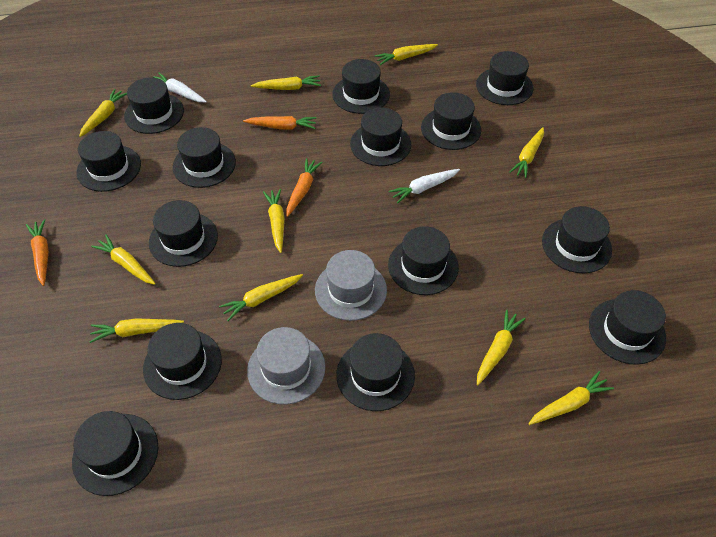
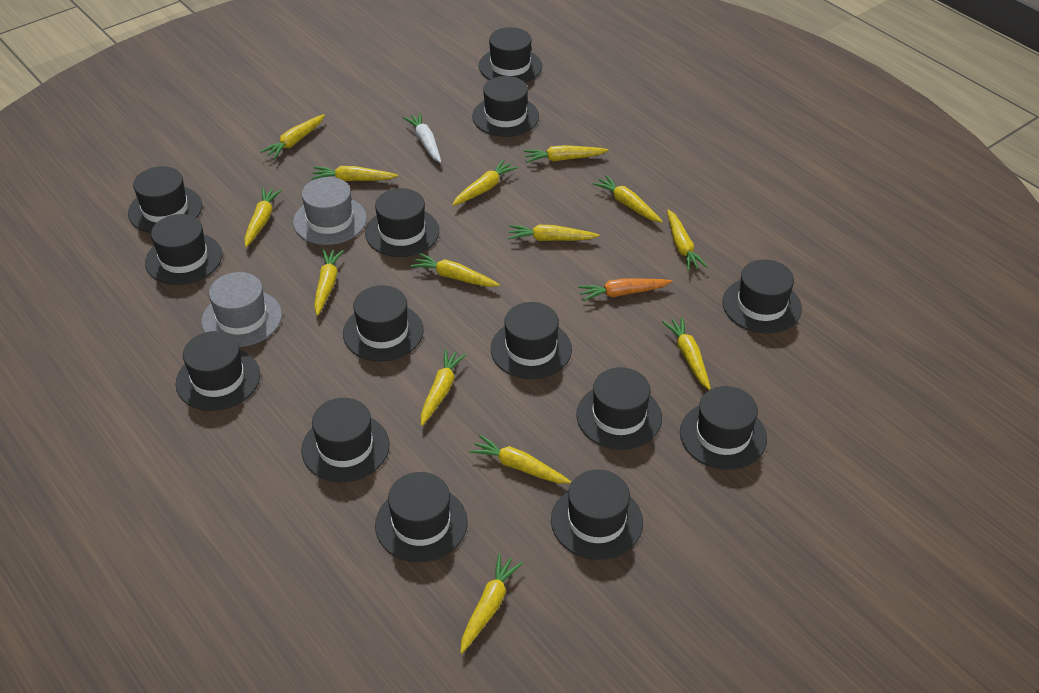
orange carrot: 3 -> 1
white carrot: 2 -> 1
yellow carrot: 10 -> 14

